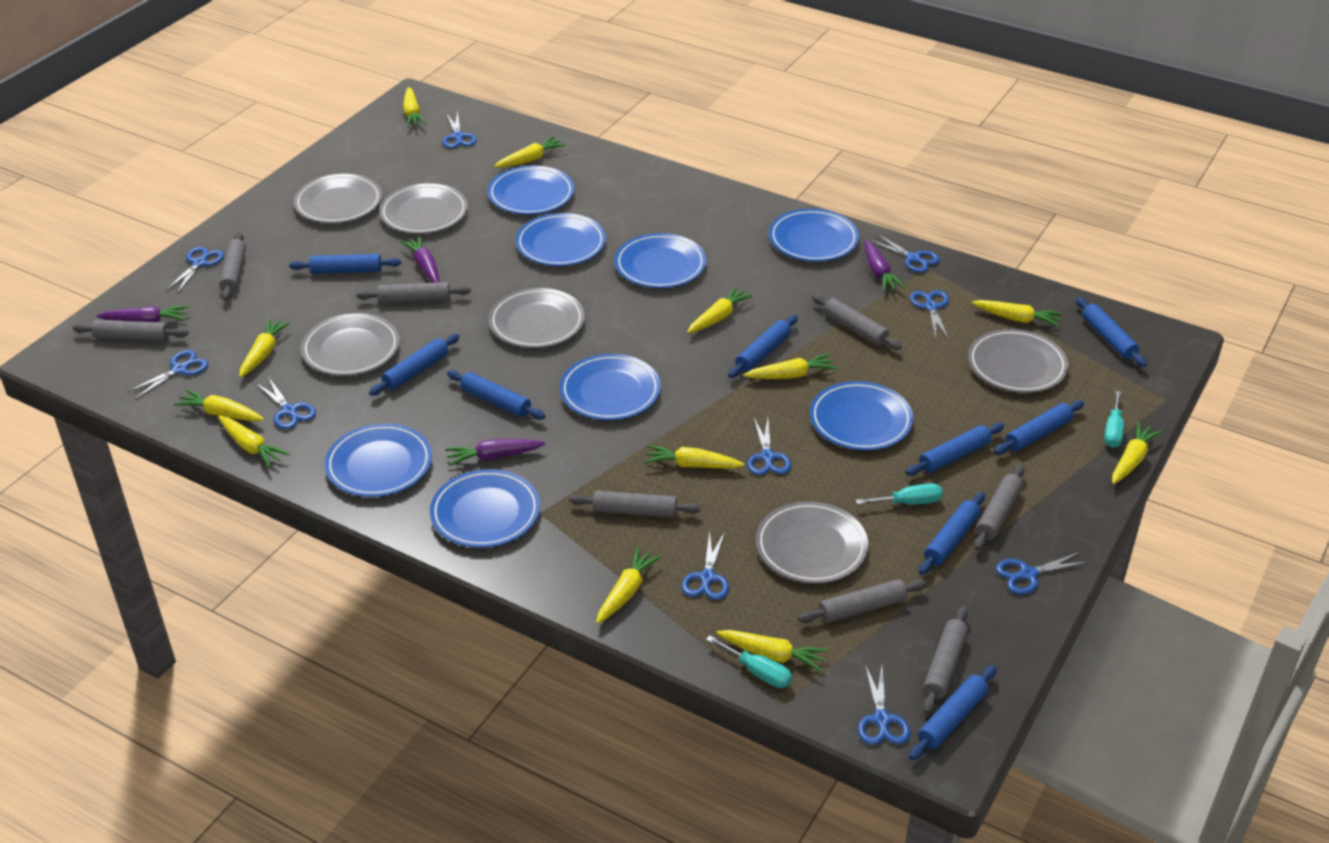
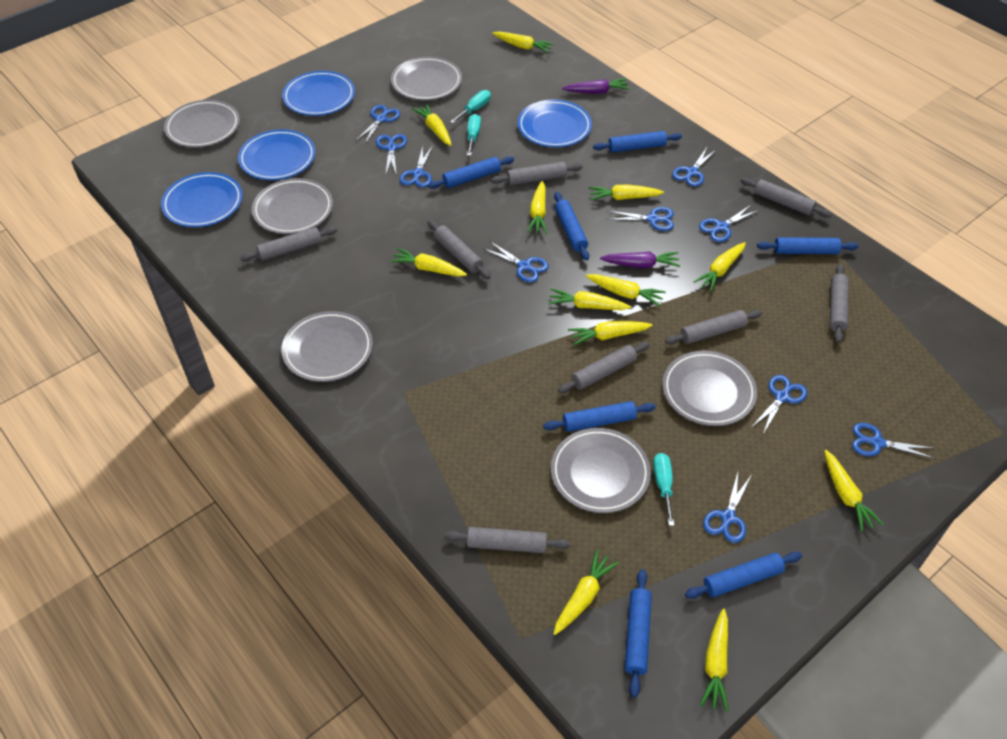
blue plate: 8 -> 4
blue rolling pin: 9 -> 7
purple carrot: 4 -> 2

